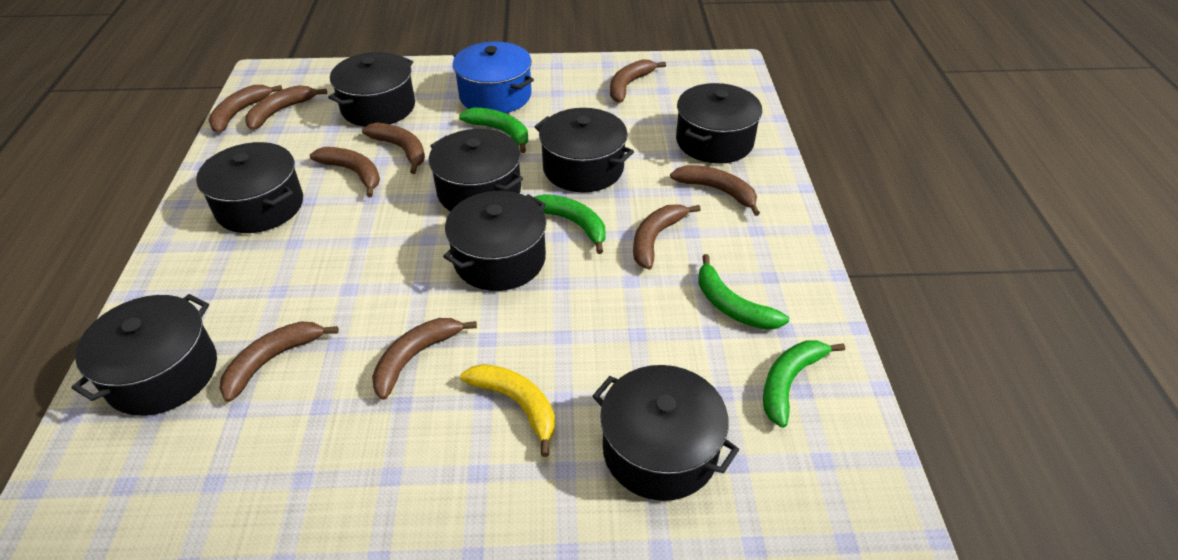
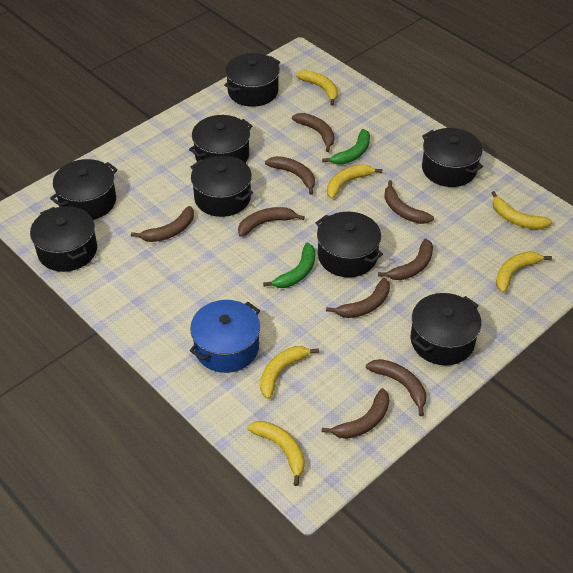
green banana: 4 -> 2
yellow banana: 1 -> 6

